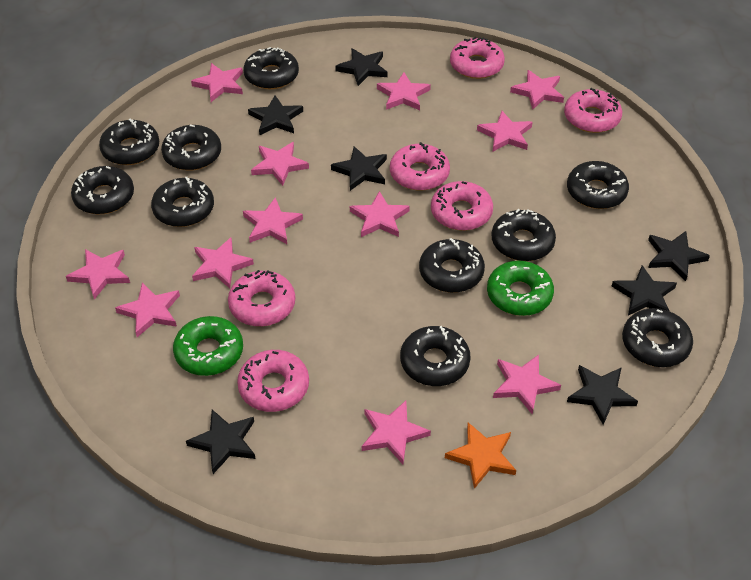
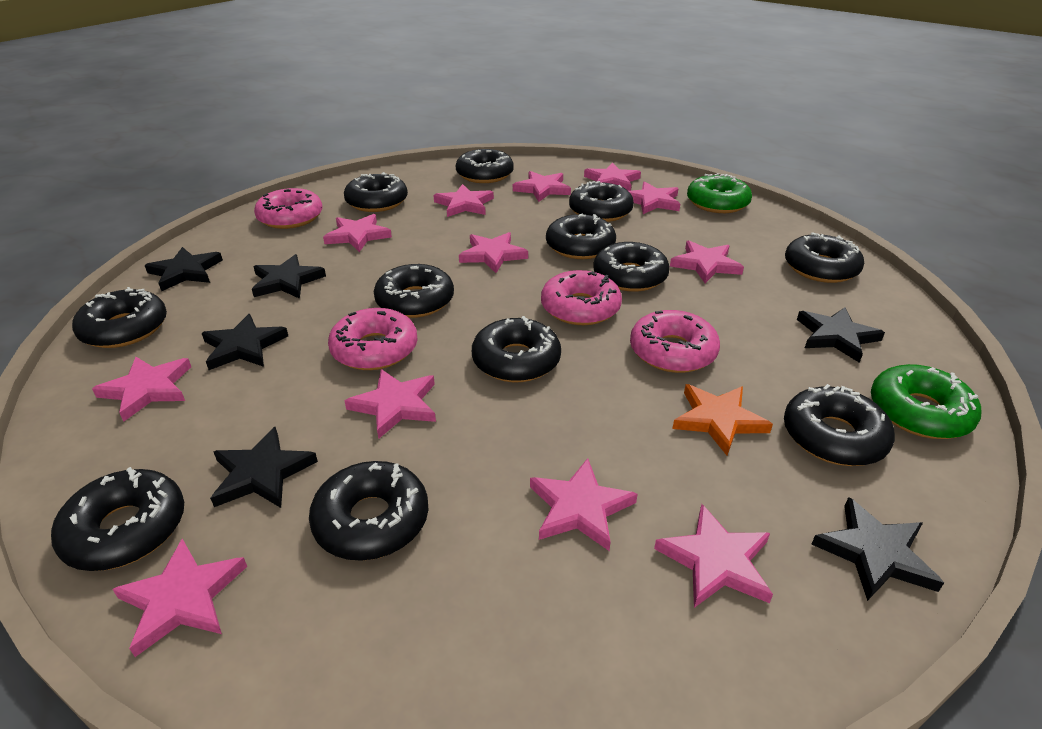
black donut: 10 -> 12
black star: 7 -> 6
pink donut: 6 -> 4

